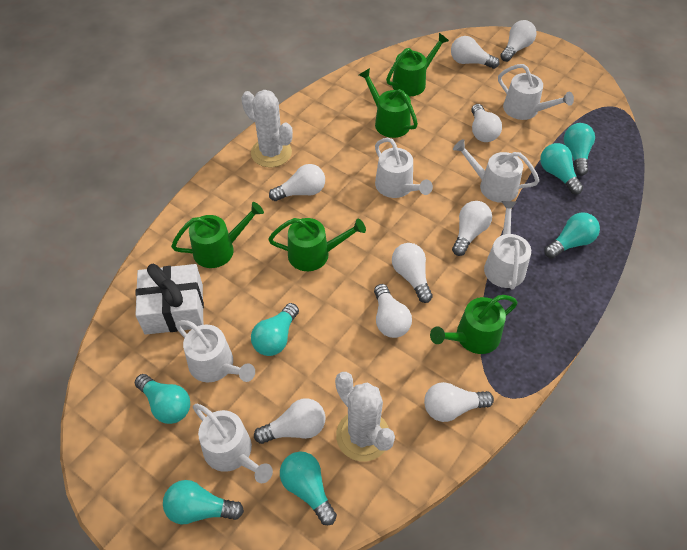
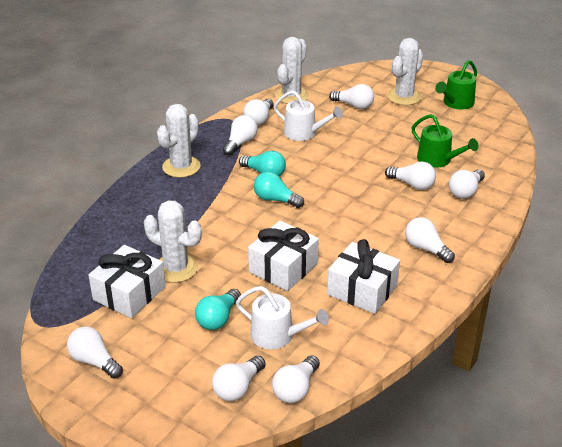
green watering can: 5 -> 2
turquoise light bulb: 7 -> 3
white cactus: 2 -> 4
white gift: 1 -> 3
white watering can: 6 -> 2

